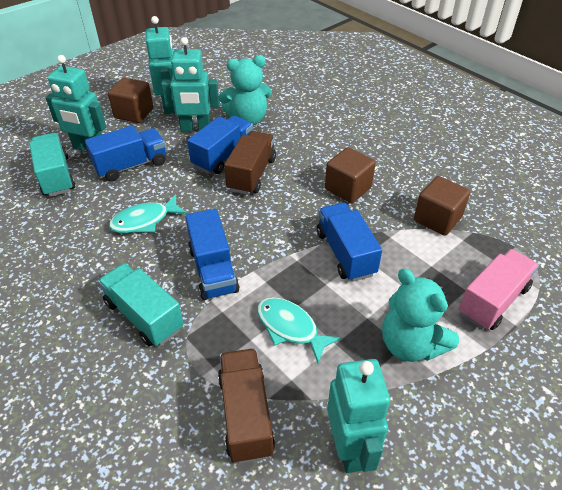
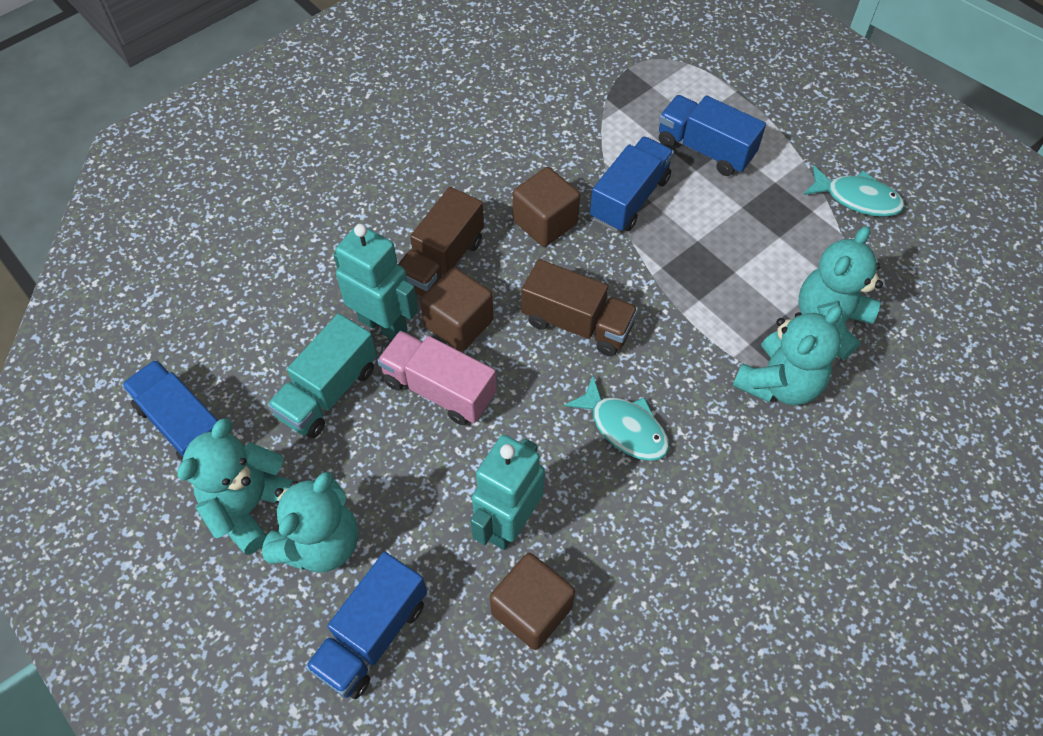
turquoise robot: 4 -> 2
turquoise teddy bear: 2 -> 4
turquoise truck: 2 -> 1

